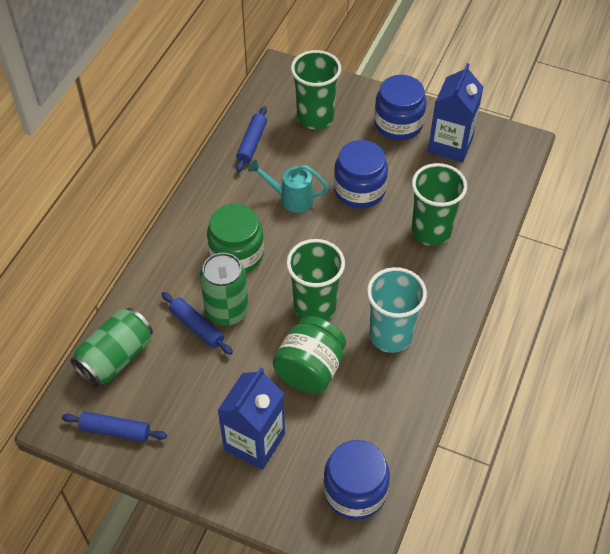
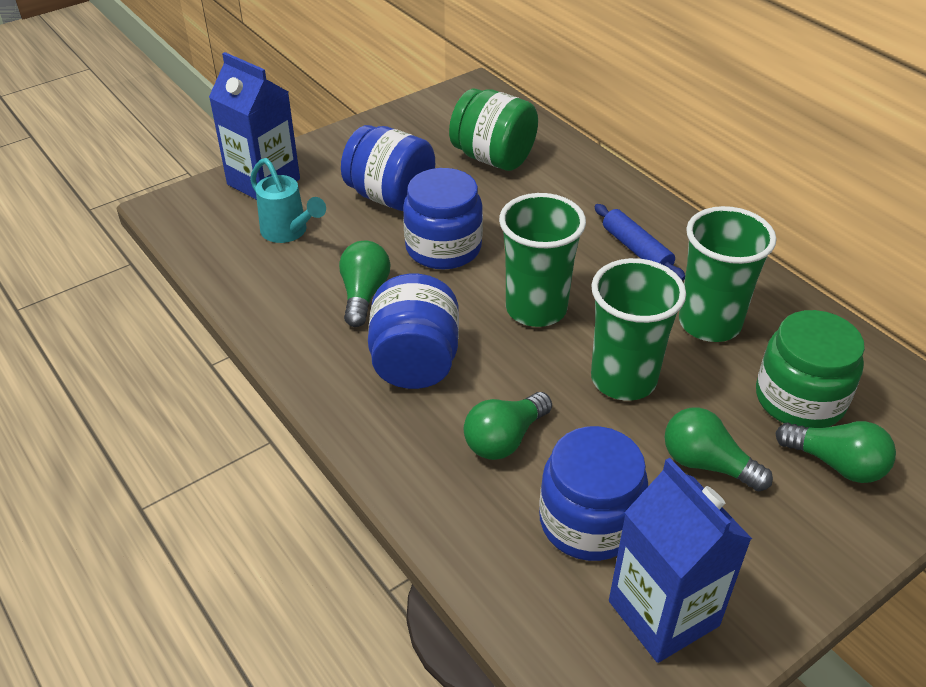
blue jar: 3 -> 4
blue rolling pin: 3 -> 1
green can: 2 -> 0
green light bulb: 0 -> 4
turquoise cup: 1 -> 0

